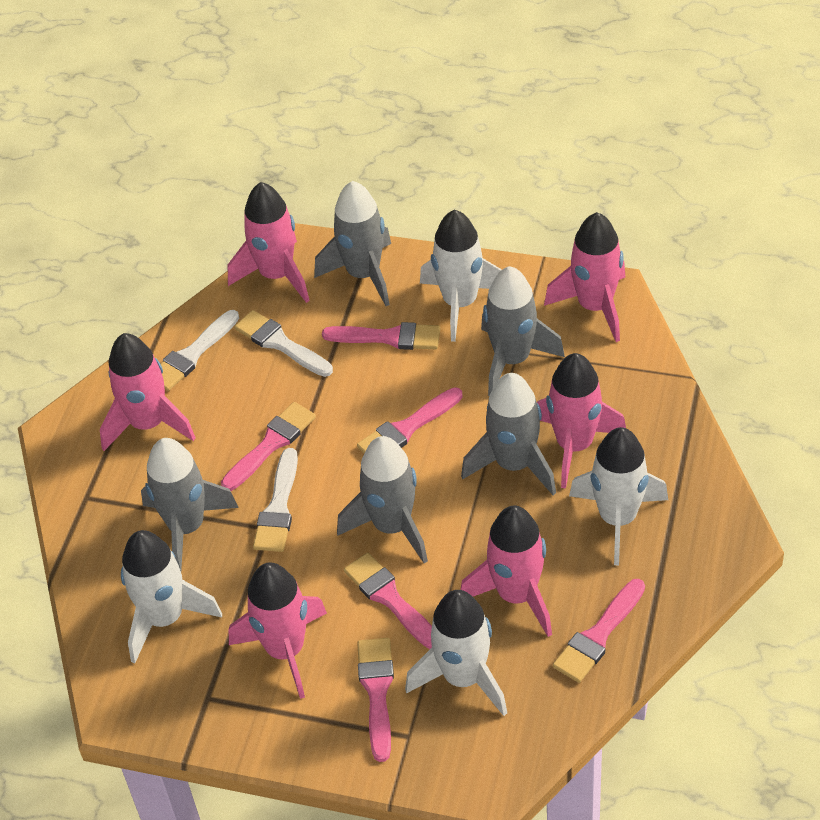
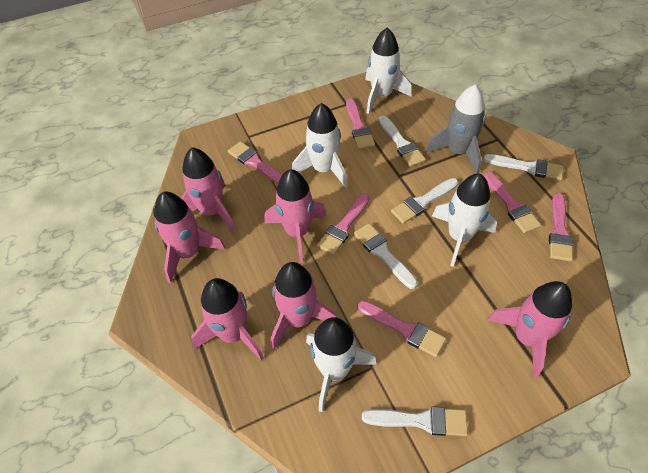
grey rocket: 5 -> 1
white brush: 3 -> 5

